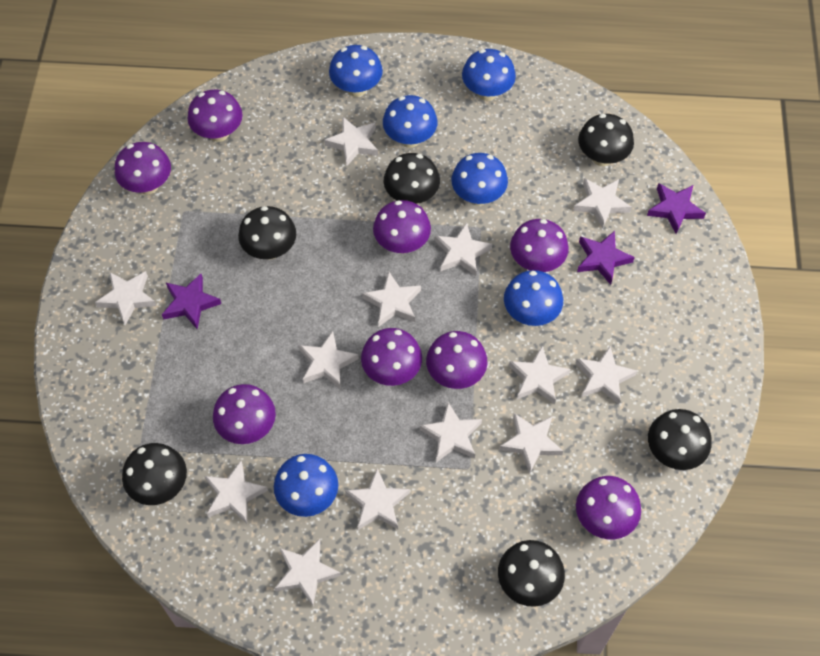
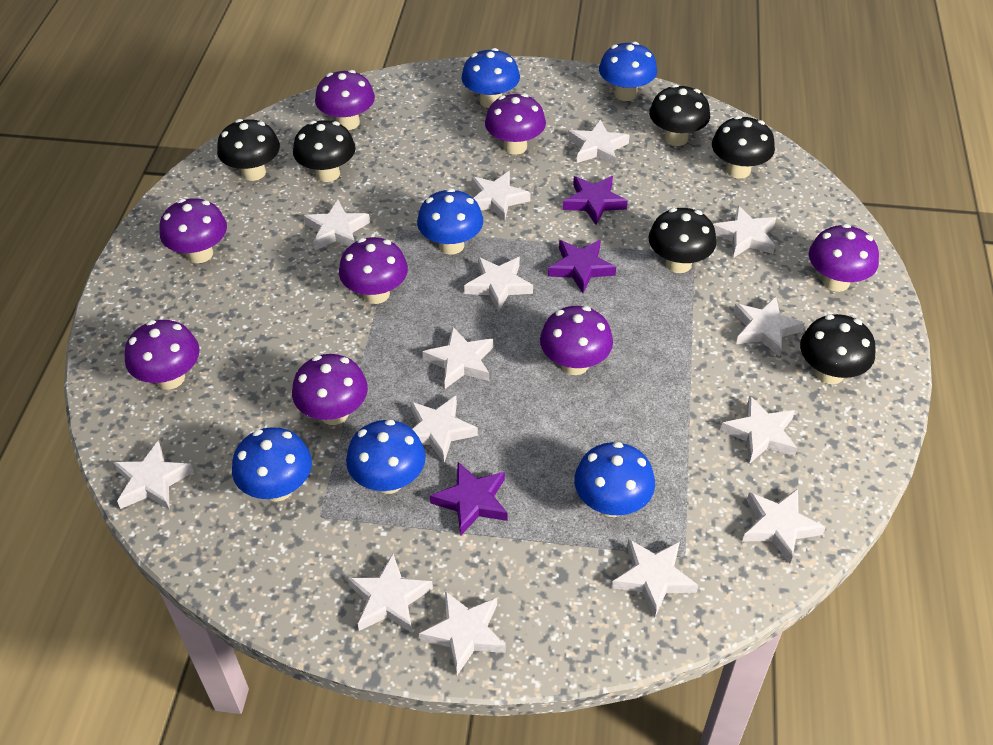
white star: 13 -> 14

